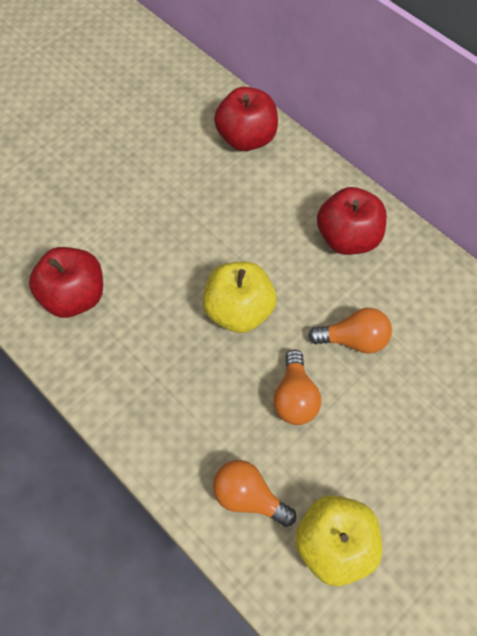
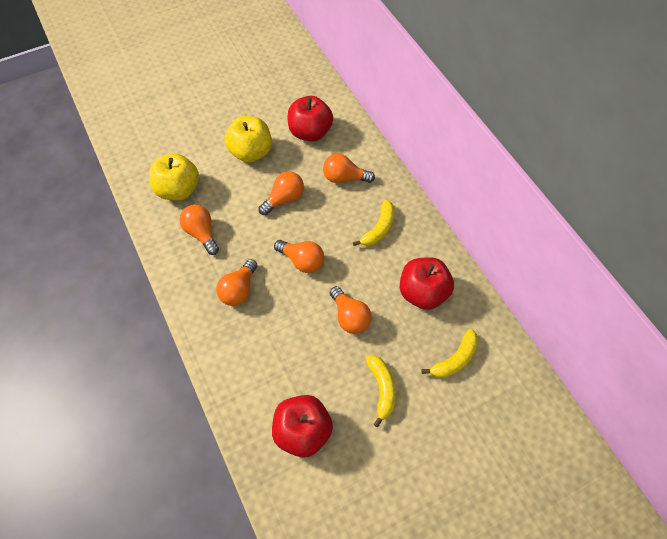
orange light bulb: 3 -> 6
yellow banana: 0 -> 3

